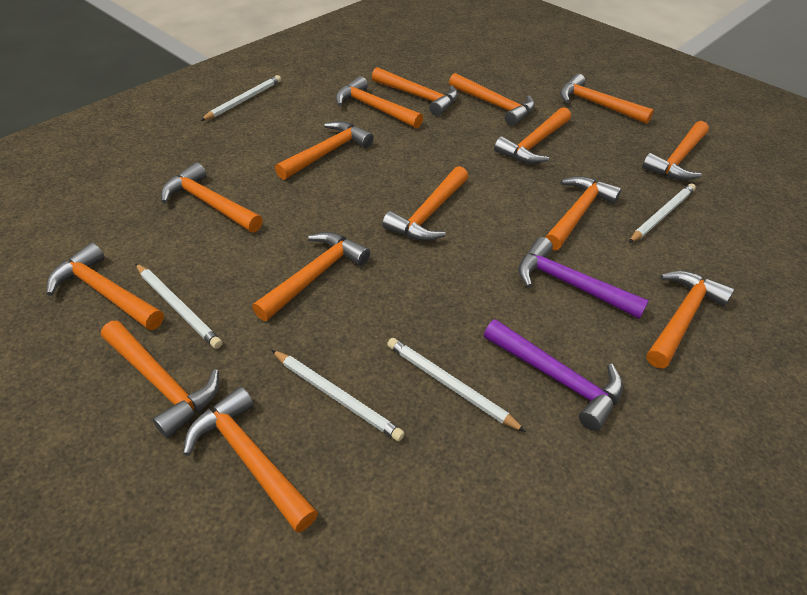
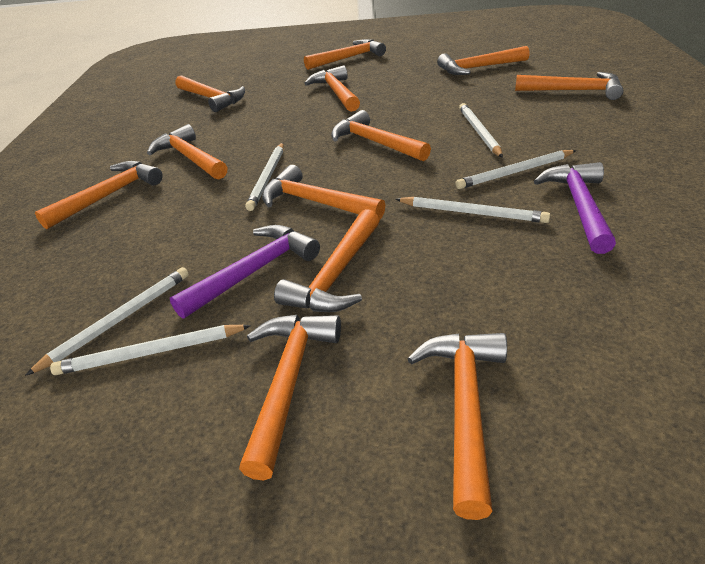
orange hammer: 15 -> 12
white pencil: 5 -> 6

